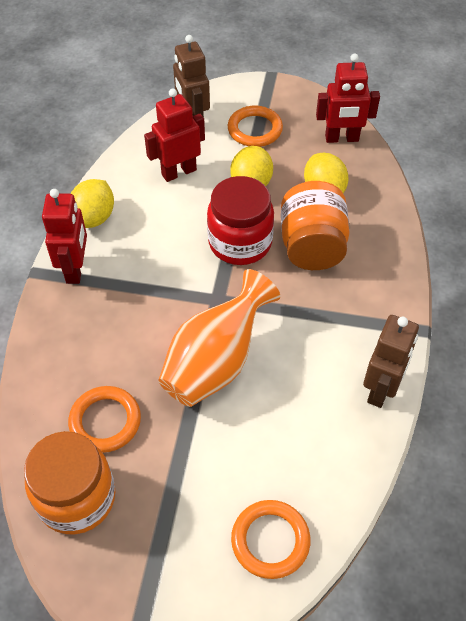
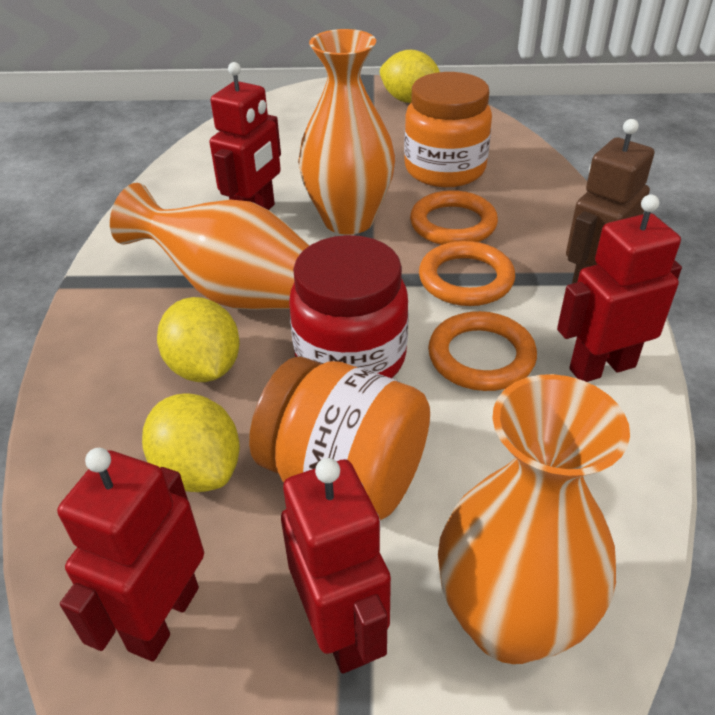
brown robot: 2 -> 1
orange vase: 1 -> 3
red robot: 3 -> 4

